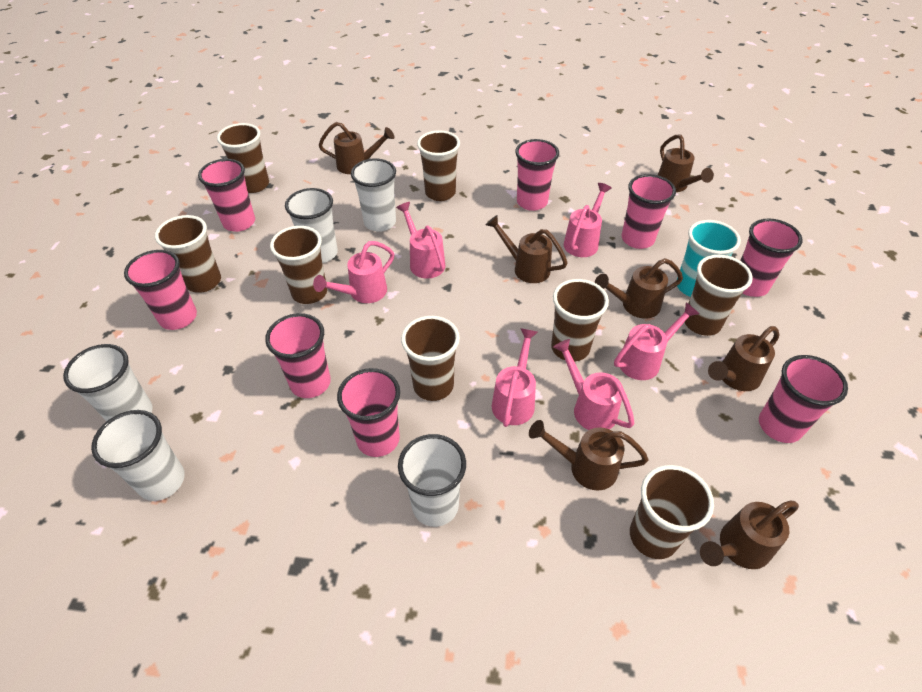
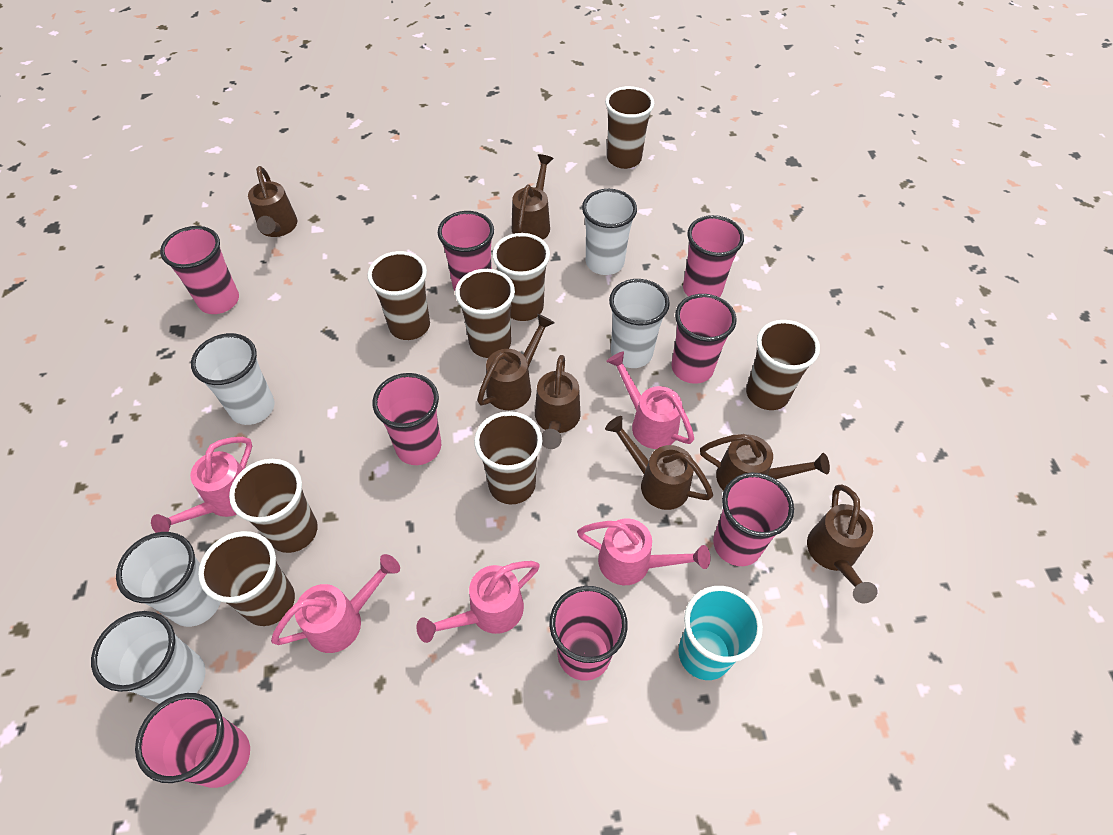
pink watering can: 6 -> 5

